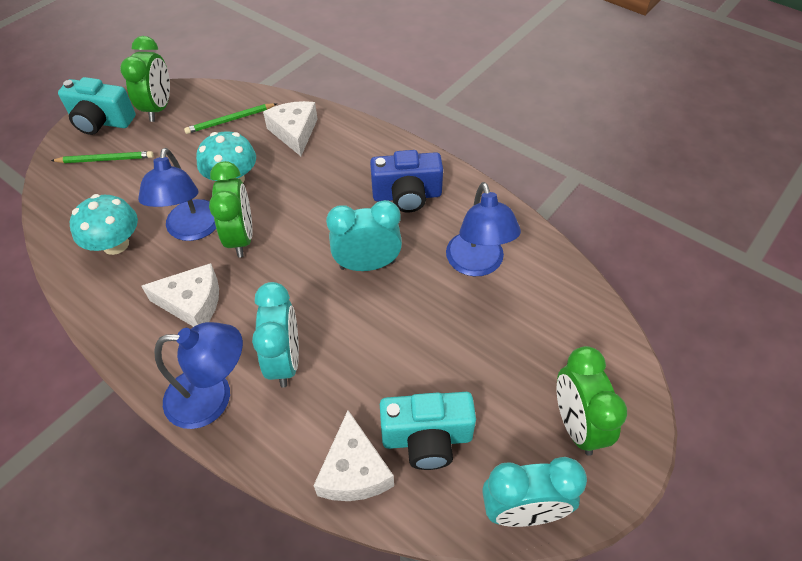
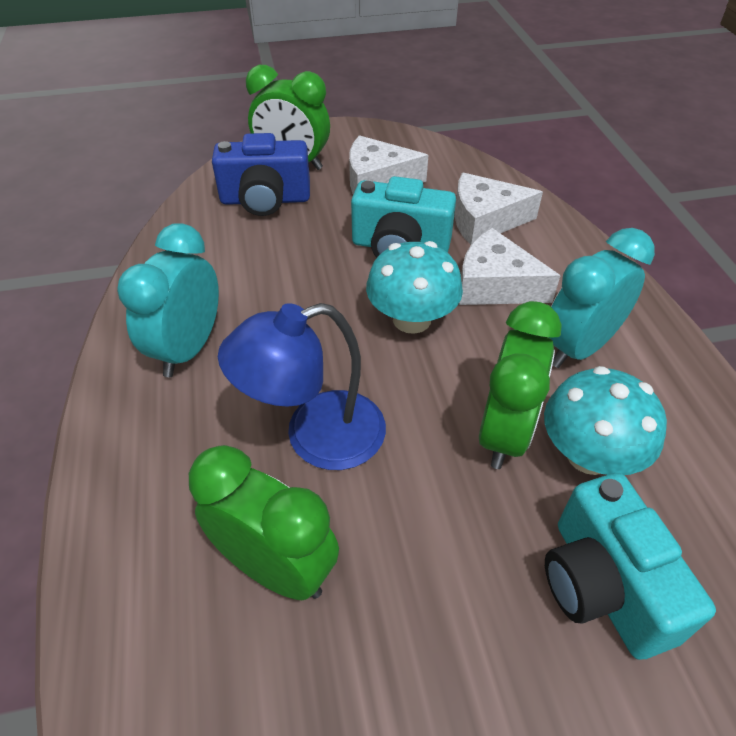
blue lamp: 3 -> 1
green pencil: 2 -> 0
turquoise clock: 3 -> 2

